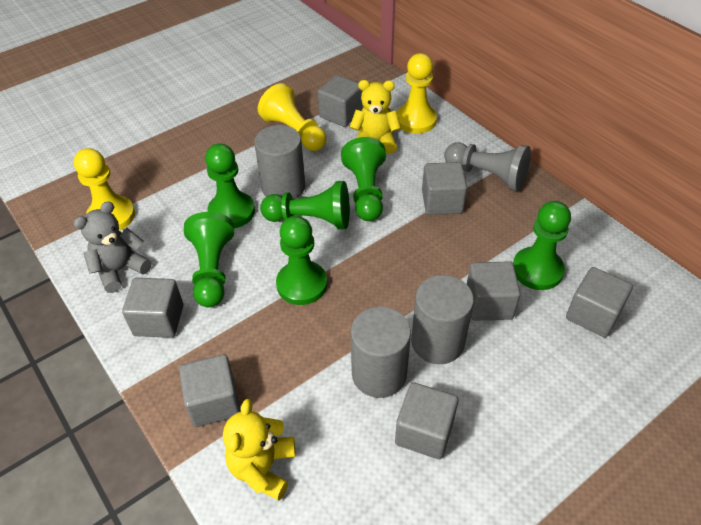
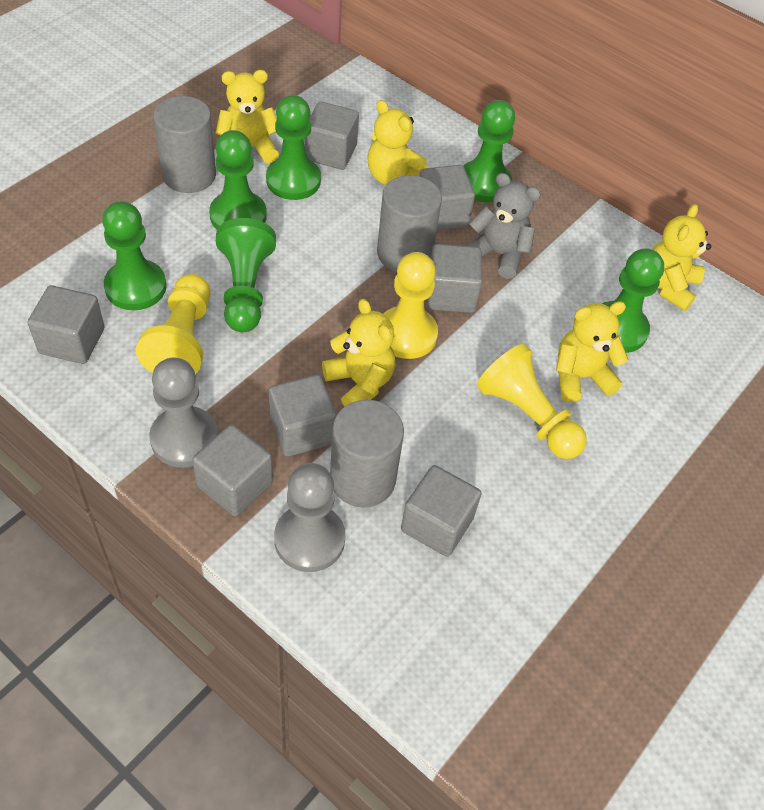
grey pawn: 1 -> 2
yellow teddy bear: 2 -> 5

